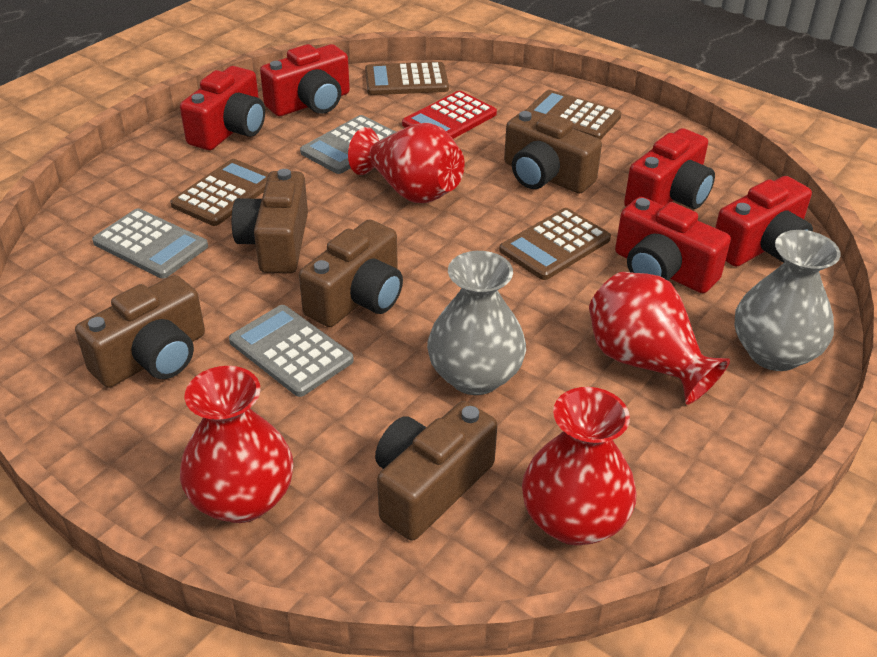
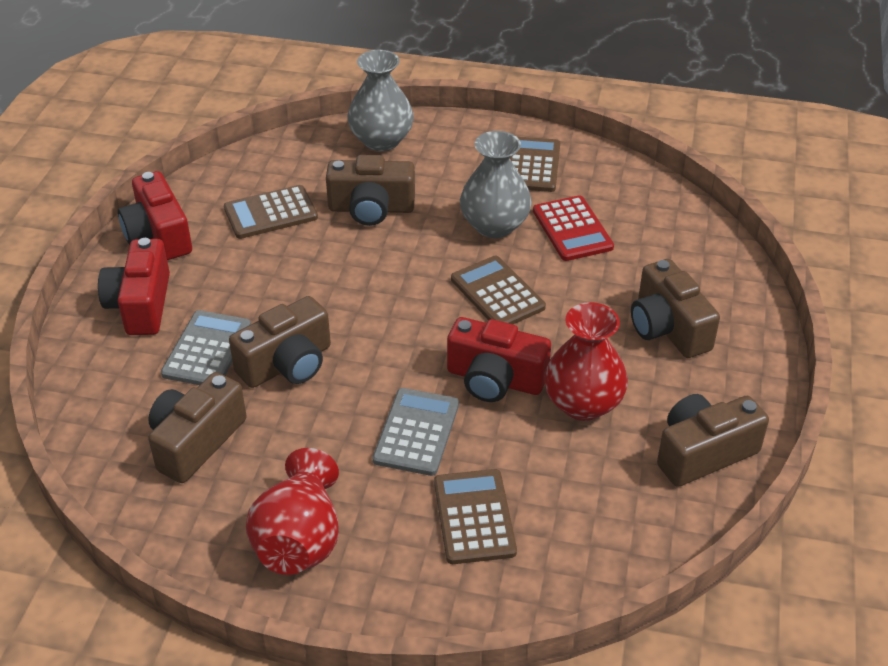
grey calculator: 3 -> 2
red camera: 5 -> 3
red vase: 4 -> 2

